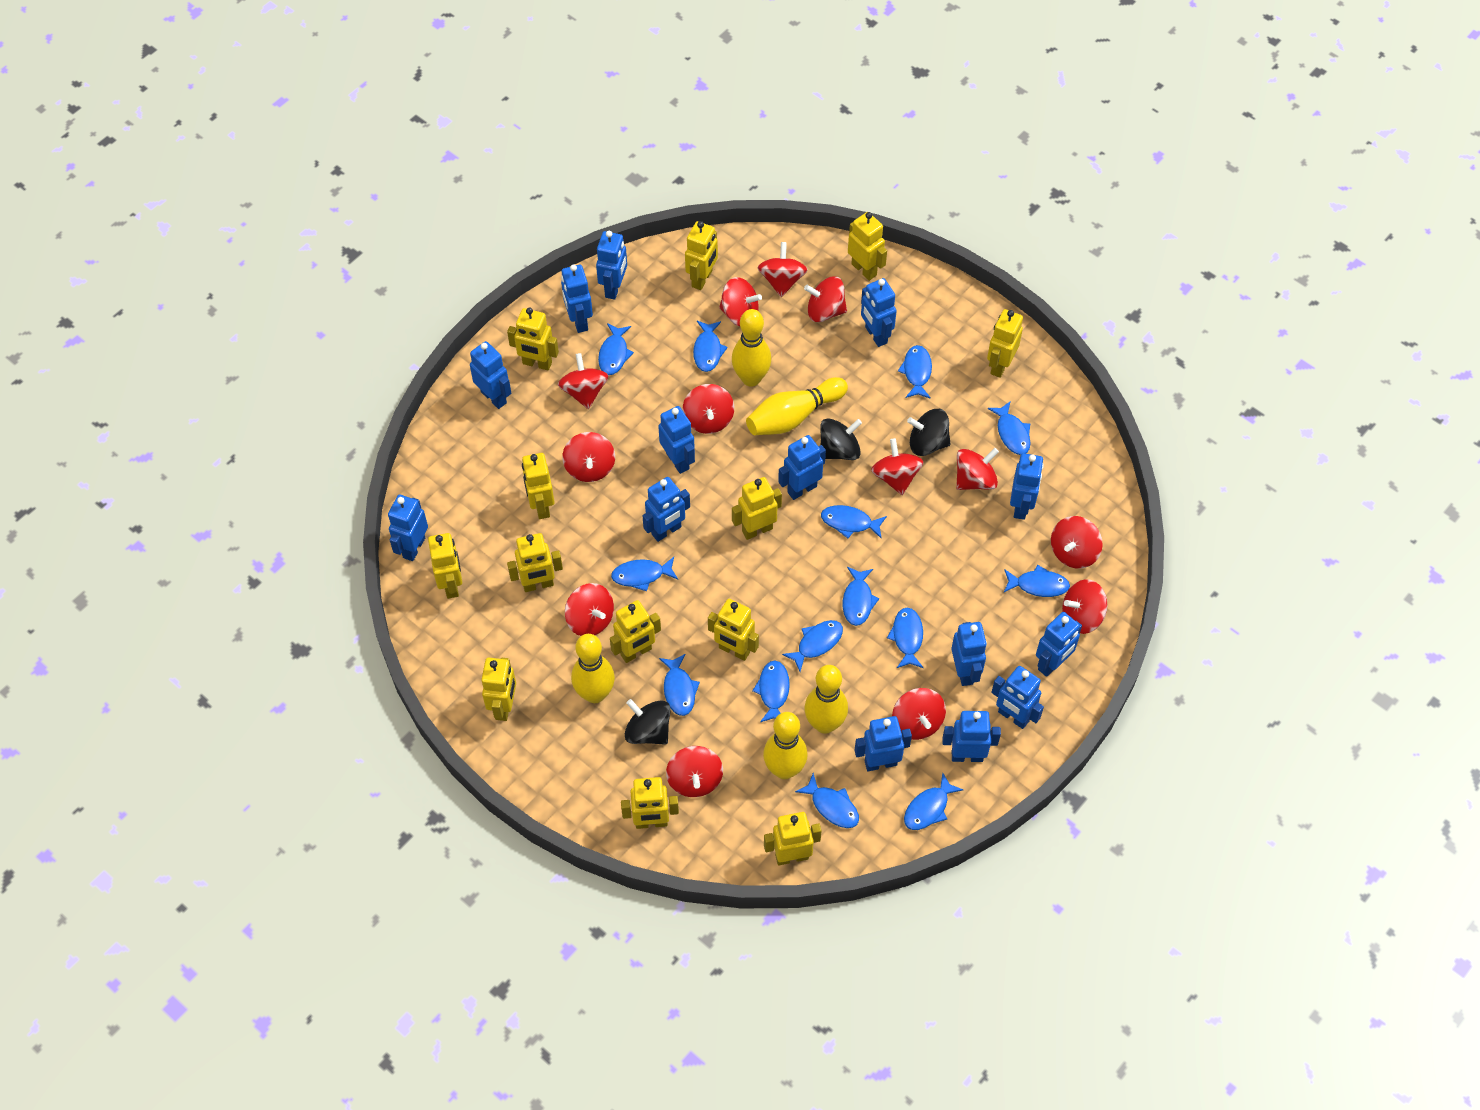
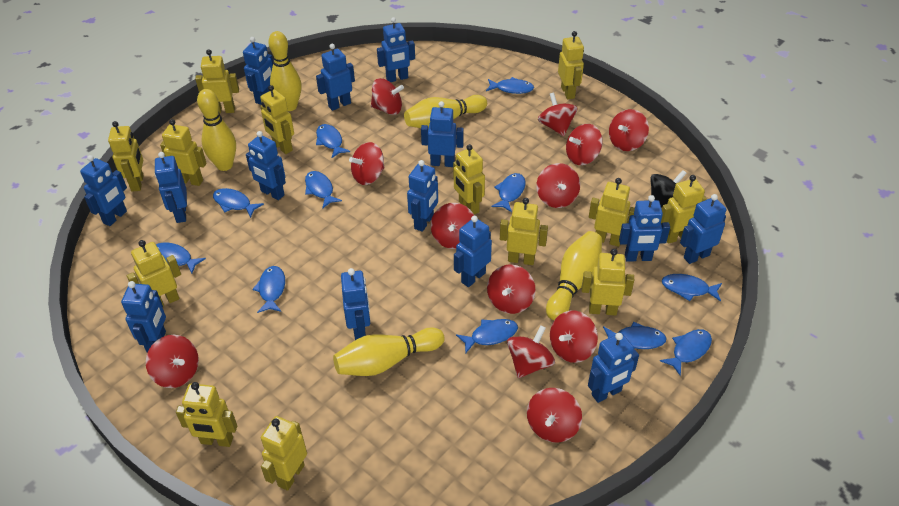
black spinning top: 3 -> 1
blue fish: 14 -> 11
red spinning top: 13 -> 12

